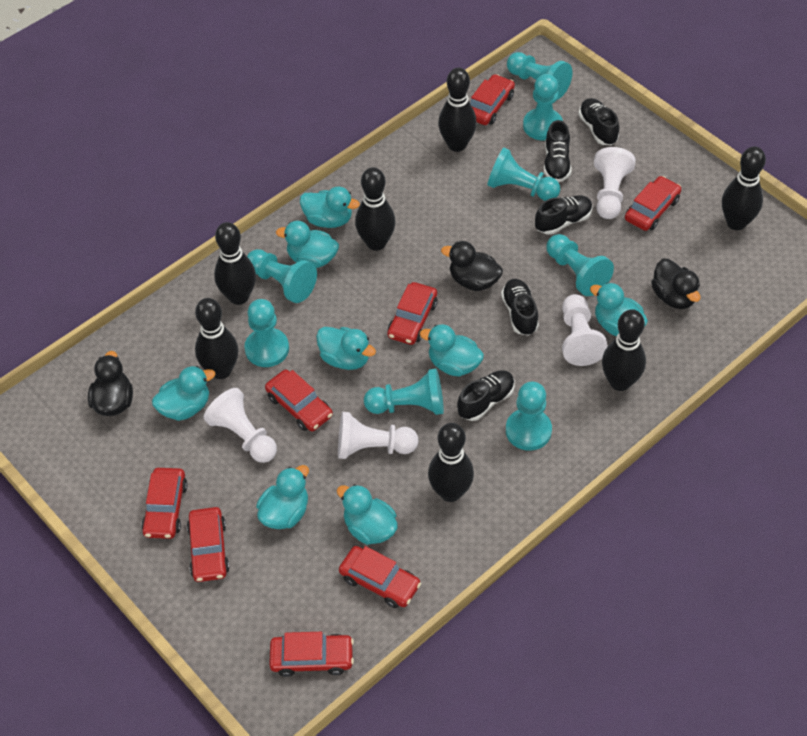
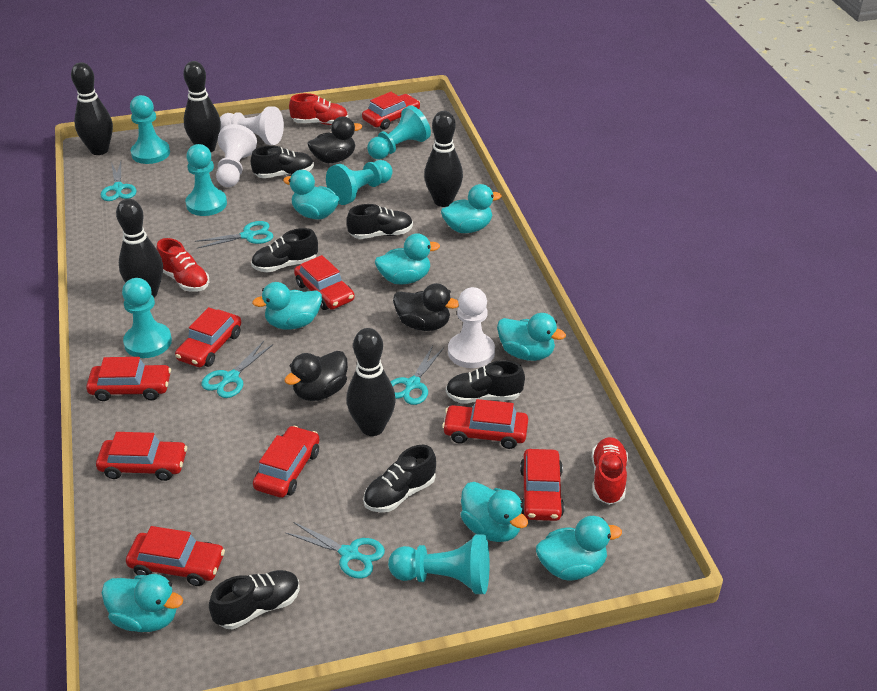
black bowling pin: 7 -> 5
black shoe: 5 -> 6
red car: 8 -> 9
red shoe: 0 -> 3
turquoise pawn: 8 -> 6
turquoise scissors: 0 -> 5
white pawn: 4 -> 3

